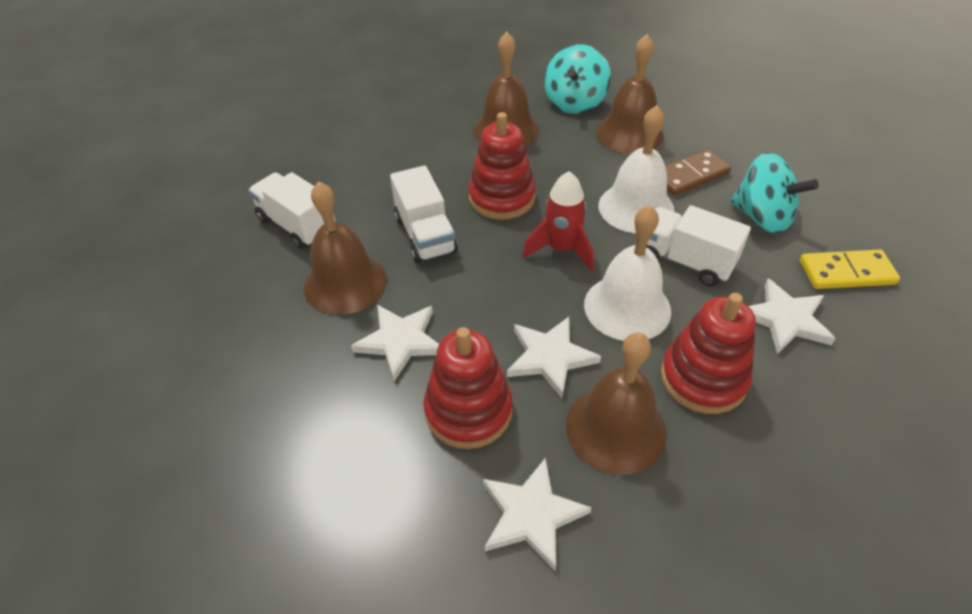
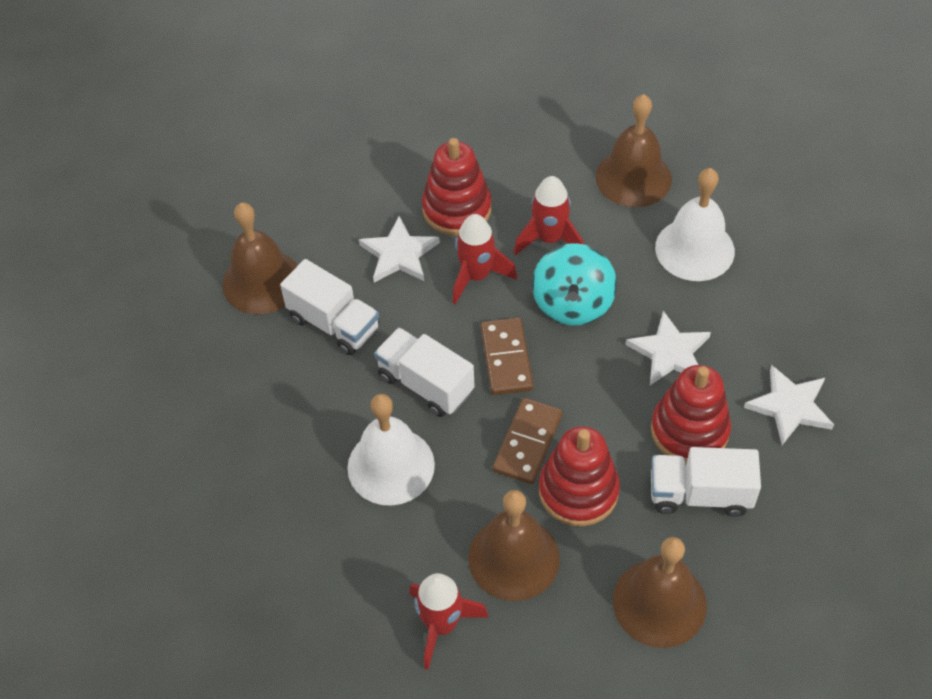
brown domino: 1 -> 2
red rocket: 1 -> 3
turquoise spinning top: 2 -> 1
white star: 4 -> 3
yellow domino: 1 -> 0

